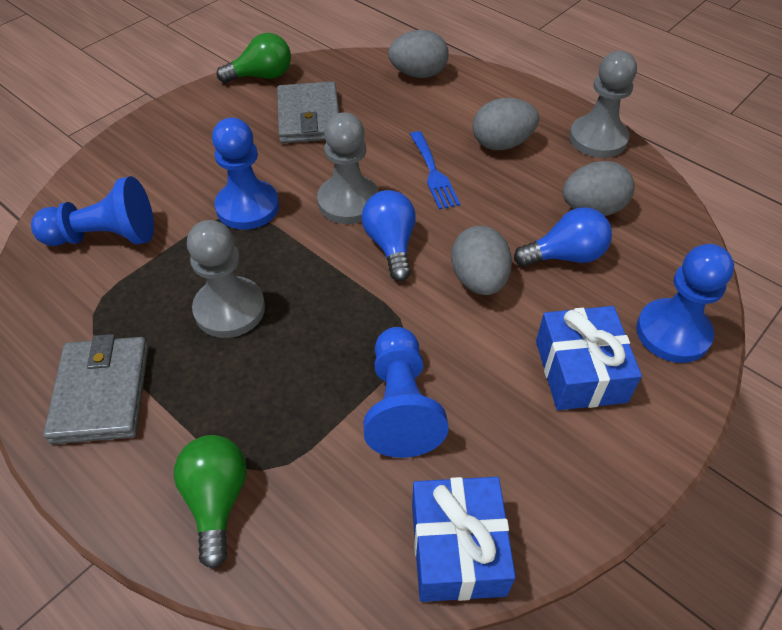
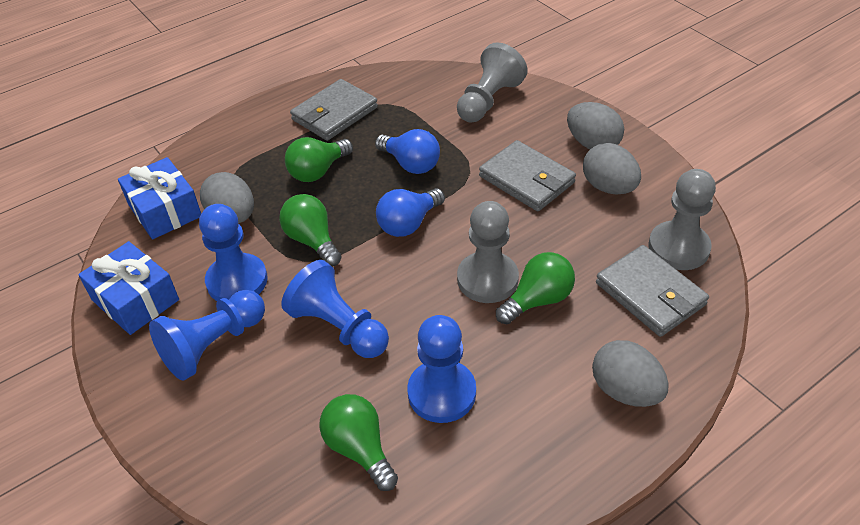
blue fork: 1 -> 0
green light bulb: 2 -> 4
grey wallet: 2 -> 3

